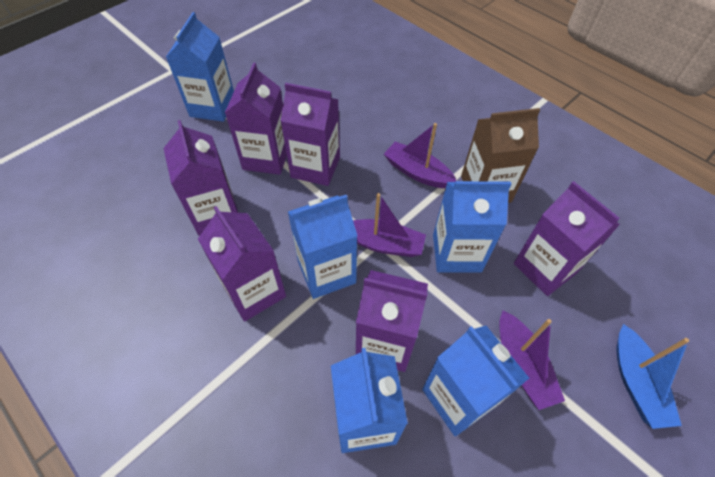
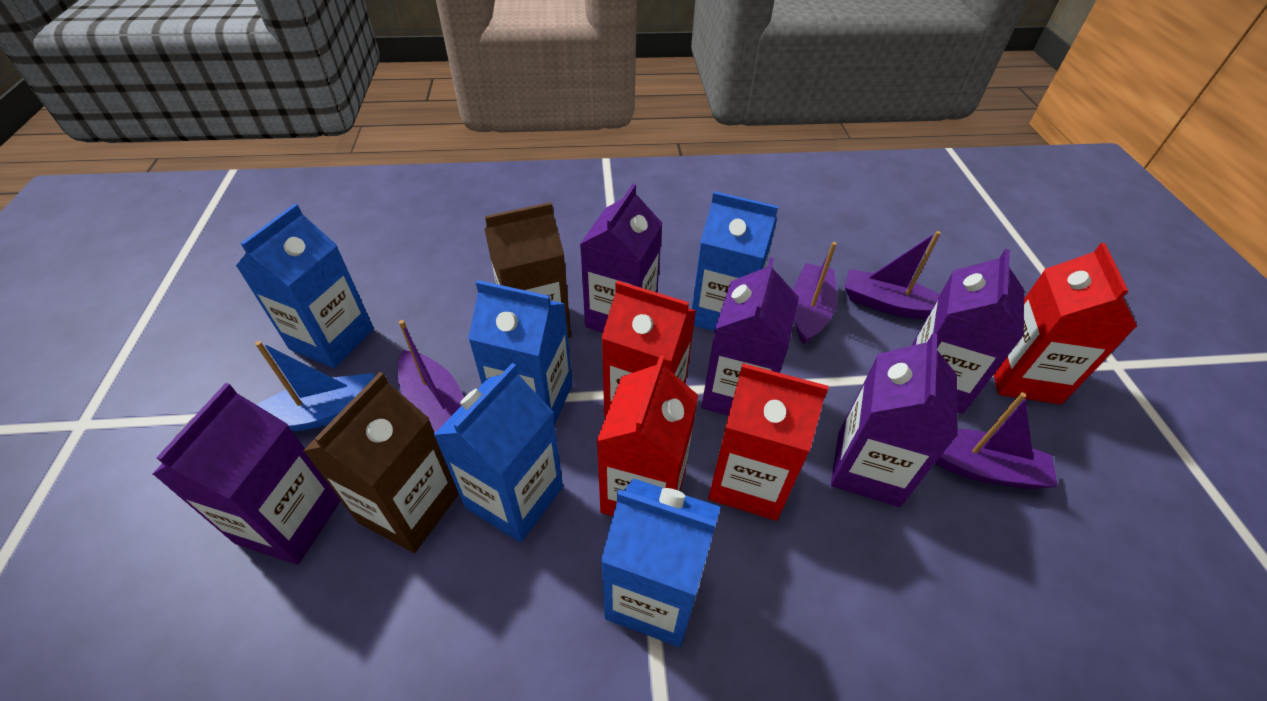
brown carton: 1 -> 2
purple boat: 3 -> 4
purple carton: 6 -> 5
red carton: 0 -> 4

